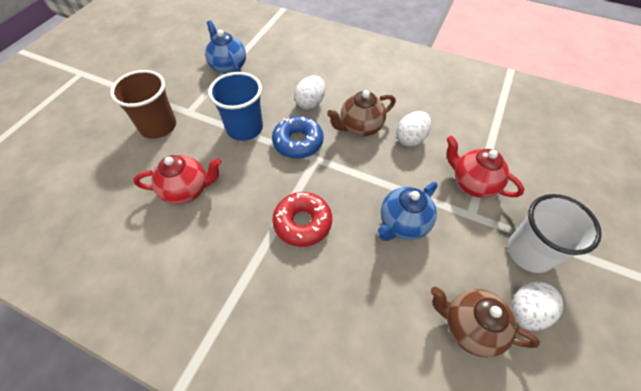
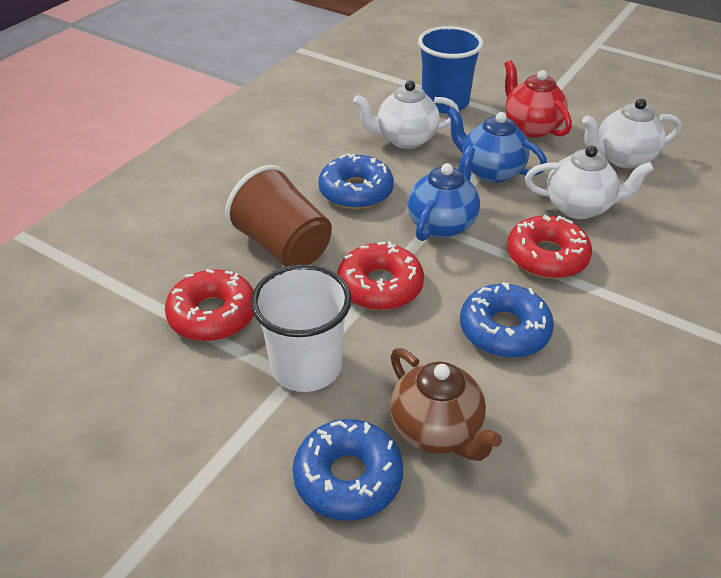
blue donut: 1 -> 3
brown teapot: 2 -> 1
red donut: 1 -> 3
red teapot: 2 -> 1
white egg: 3 -> 0
white teapot: 0 -> 3

